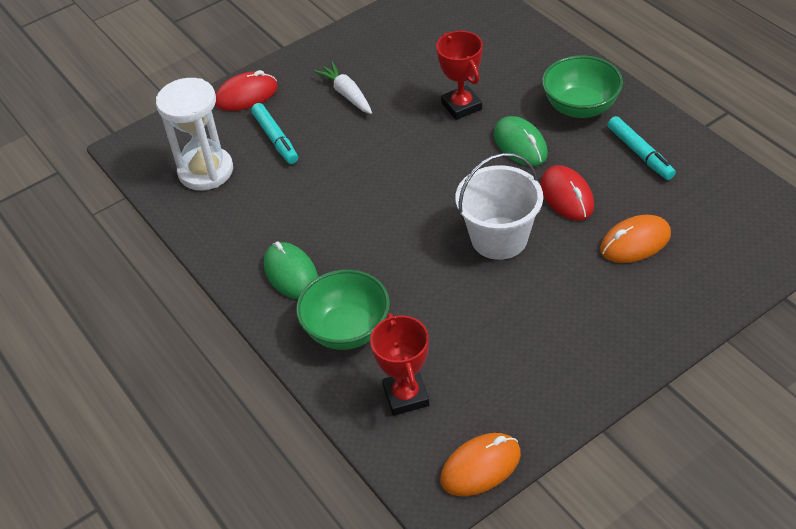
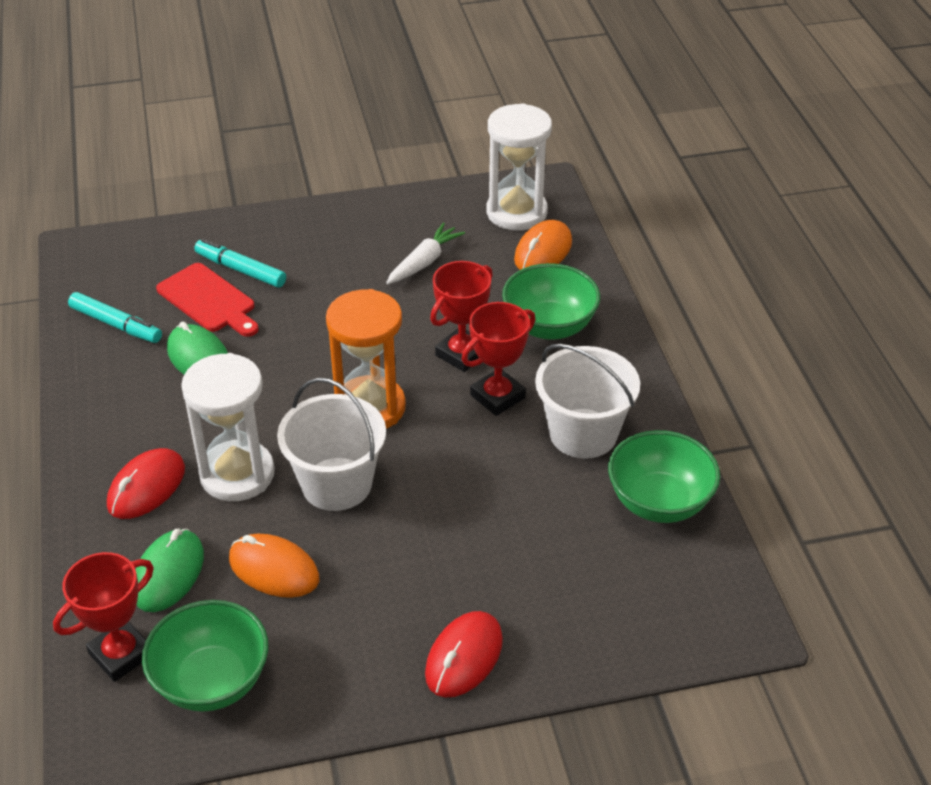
green bowl: 2 -> 3
orange hourglass: 0 -> 1
red cutting board: 0 -> 1
red trophy: 2 -> 3
white bucket: 1 -> 2
white hourglass: 1 -> 2

